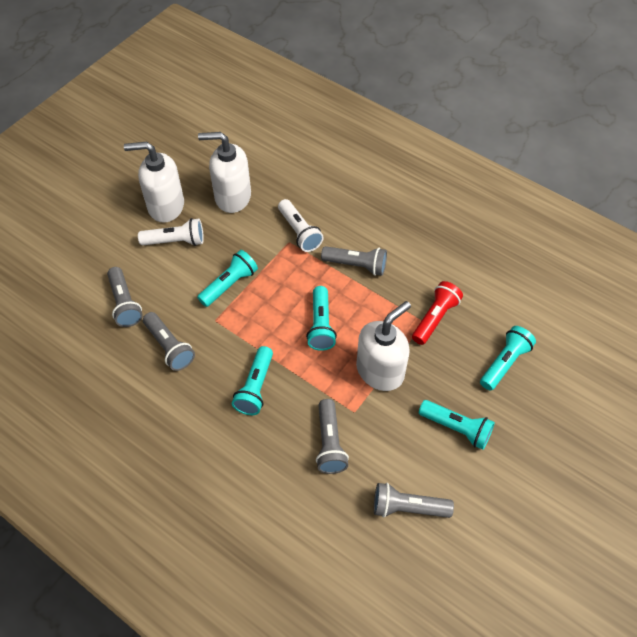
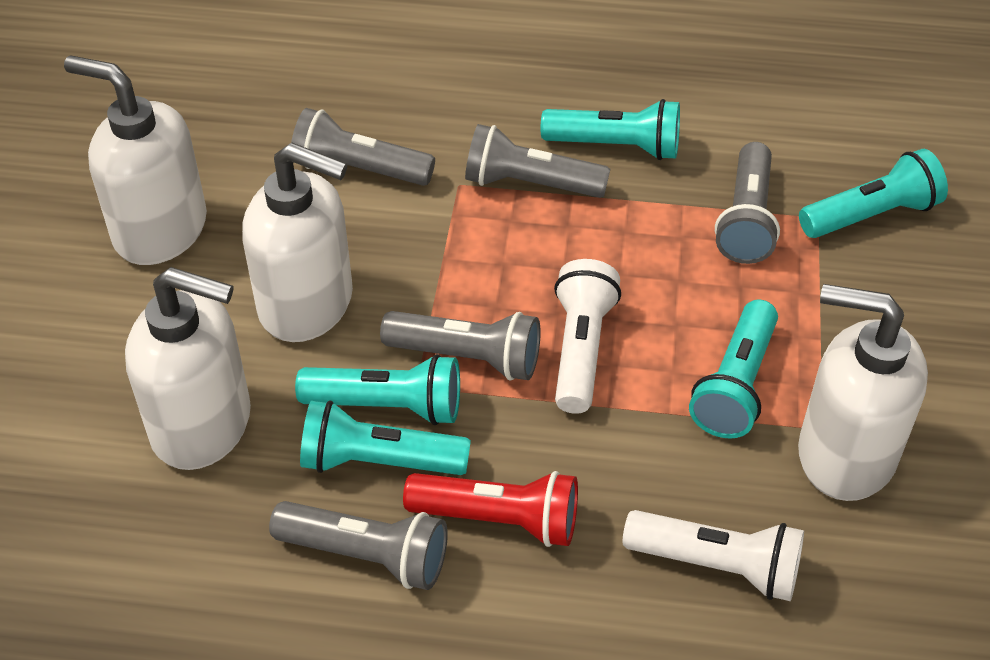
white soap dispenser: 3 -> 4

